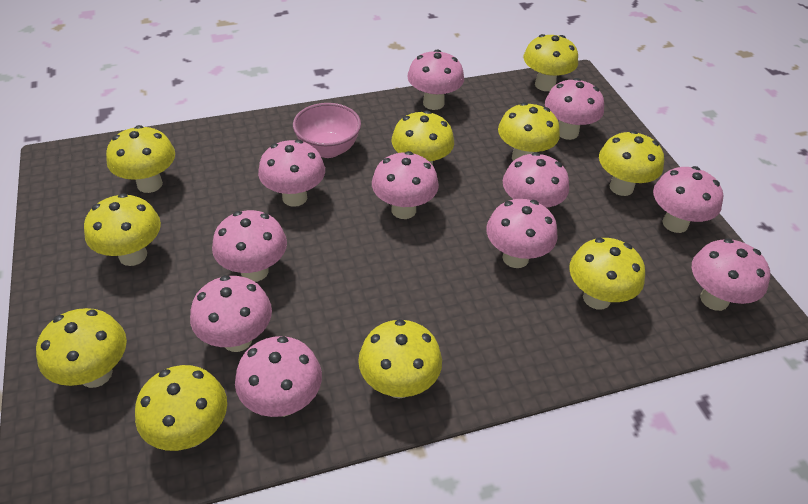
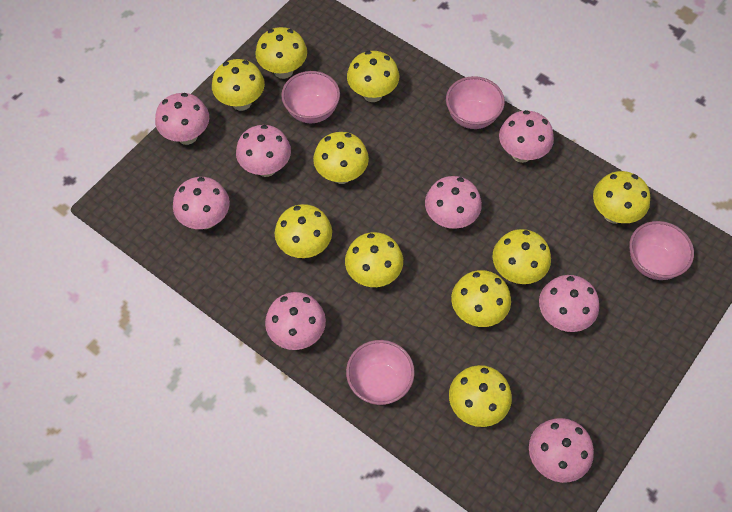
pink bowl: 1 -> 4
pink mushroom: 11 -> 8

